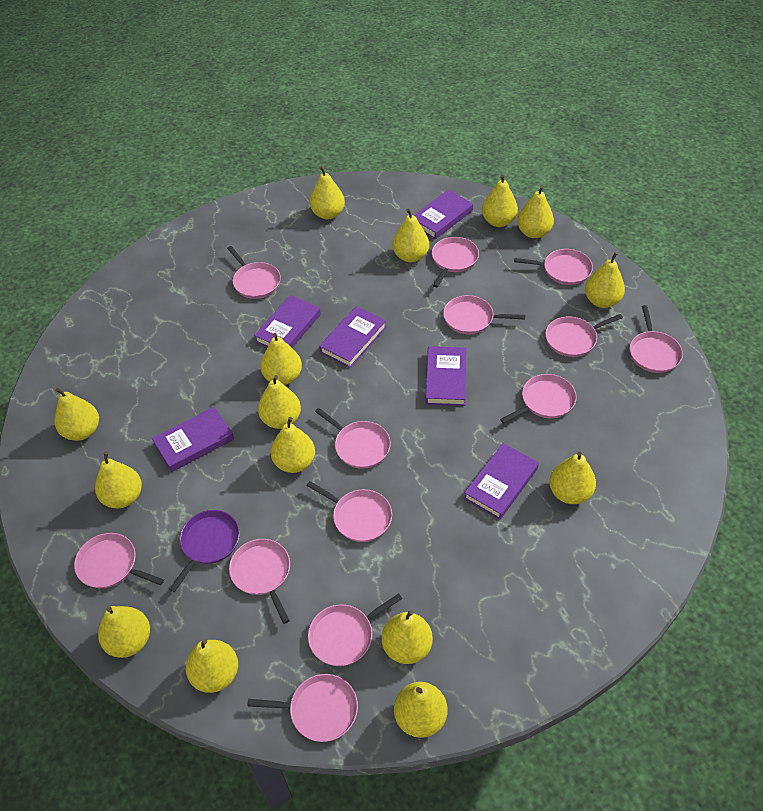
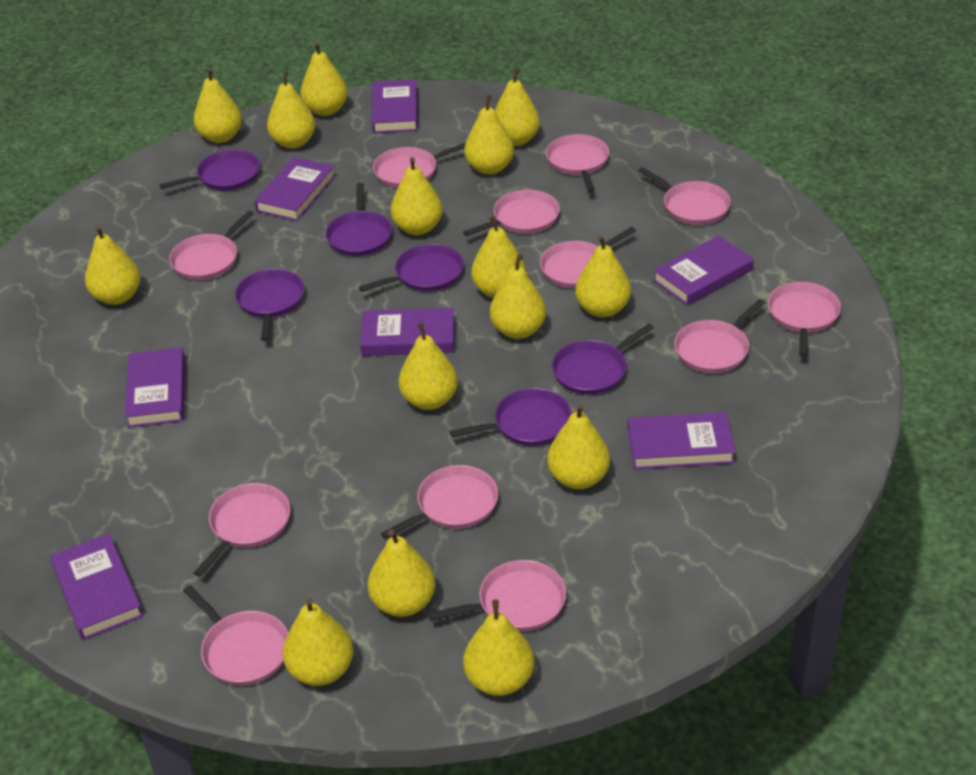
pink pan: 13 -> 12
purple book: 6 -> 7
purple pan: 1 -> 6

